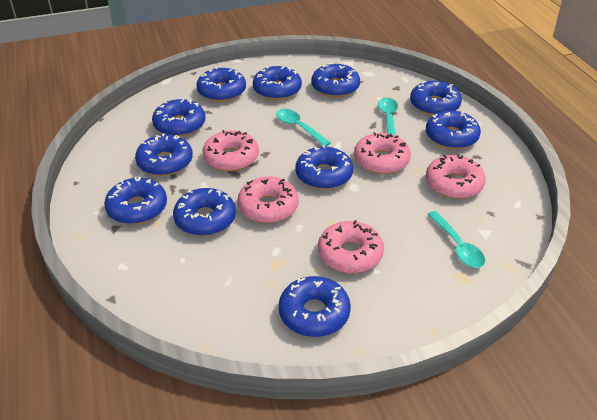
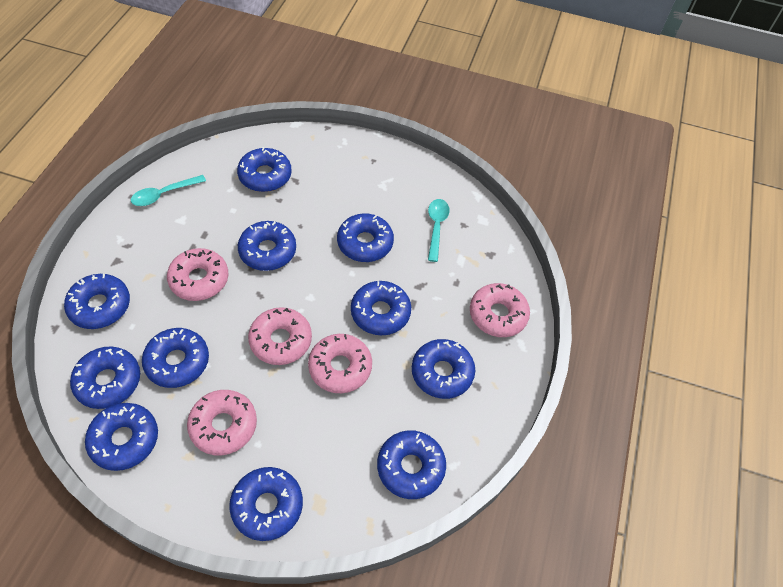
turquoise spoon: 3 -> 2

